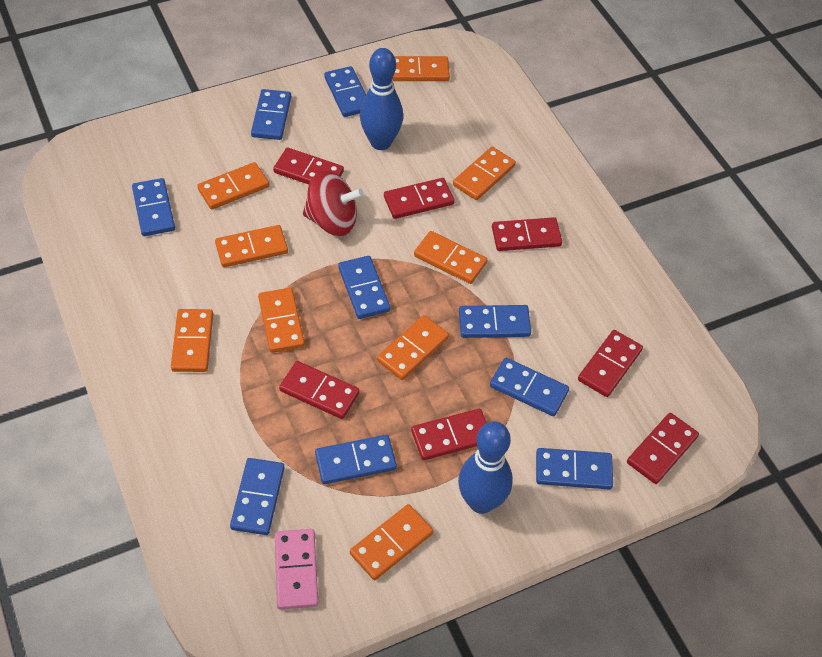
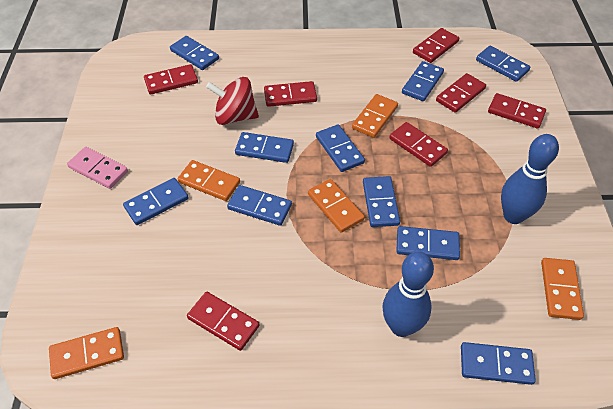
blue domino: 9 -> 10
orange domino: 9 -> 5

